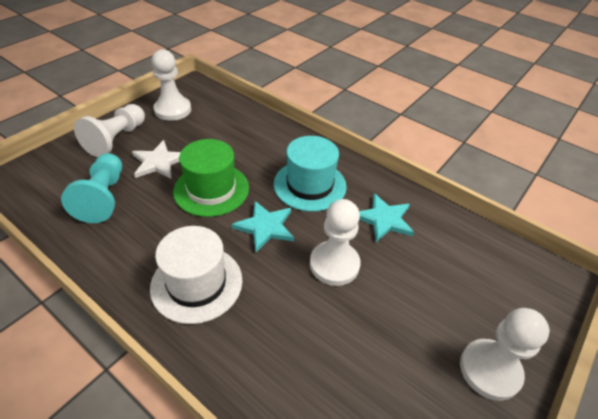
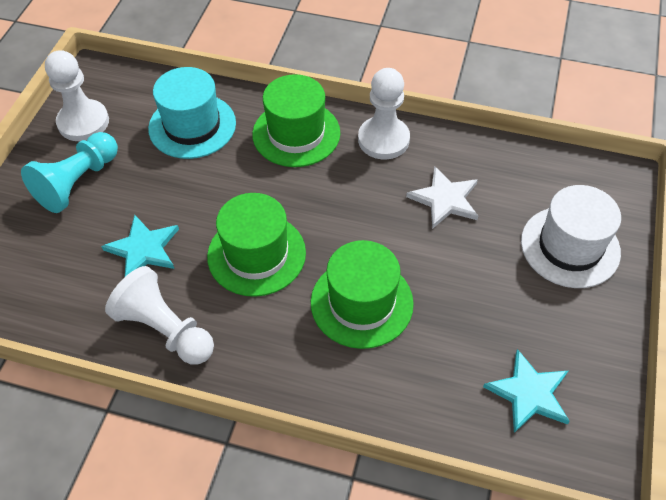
green hat: 1 -> 3
white pawn: 4 -> 3

